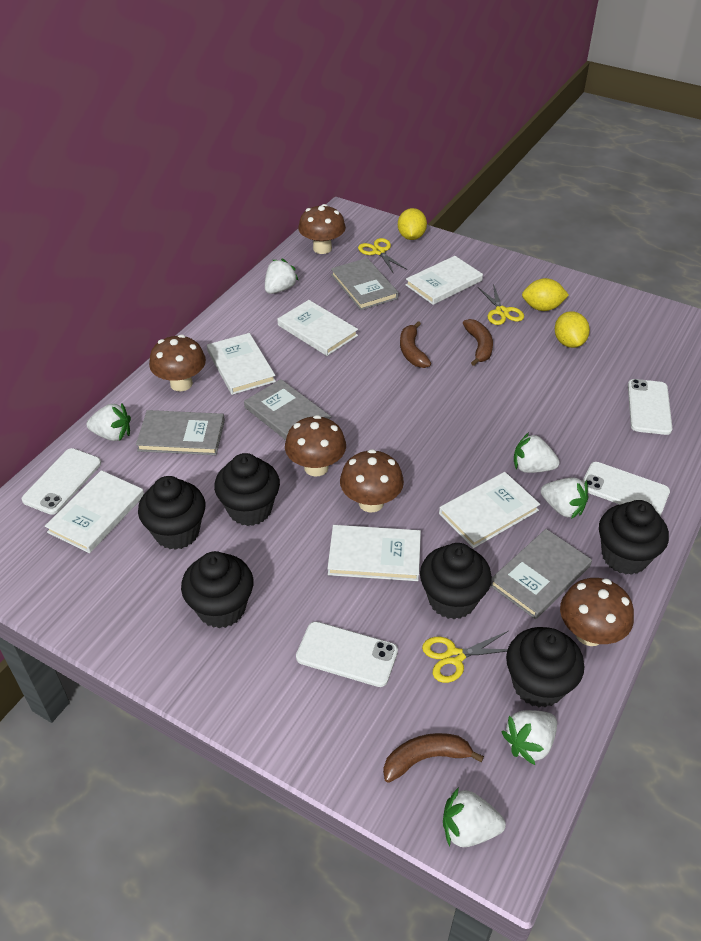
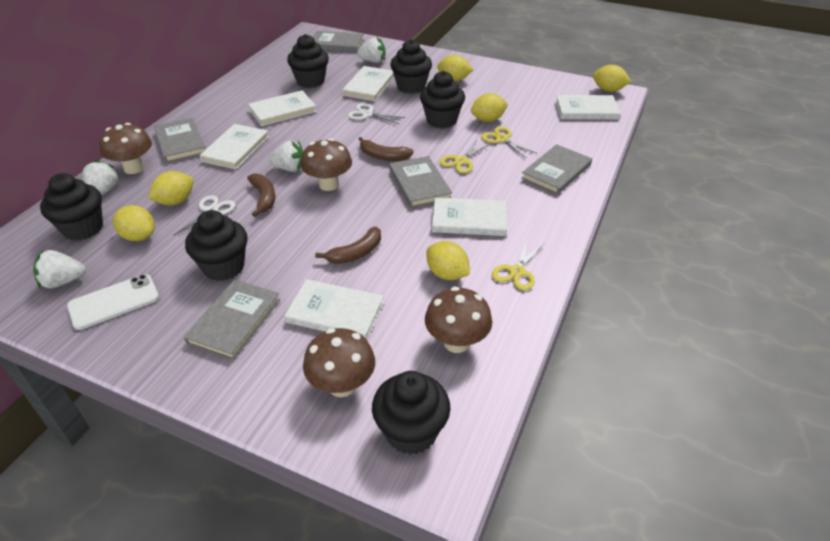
brown mushroom: 5 -> 4
grey book: 4 -> 5
white phone: 4 -> 1
white scissors: 0 -> 2
white strawberry: 6 -> 4
yellow lemon: 3 -> 6

